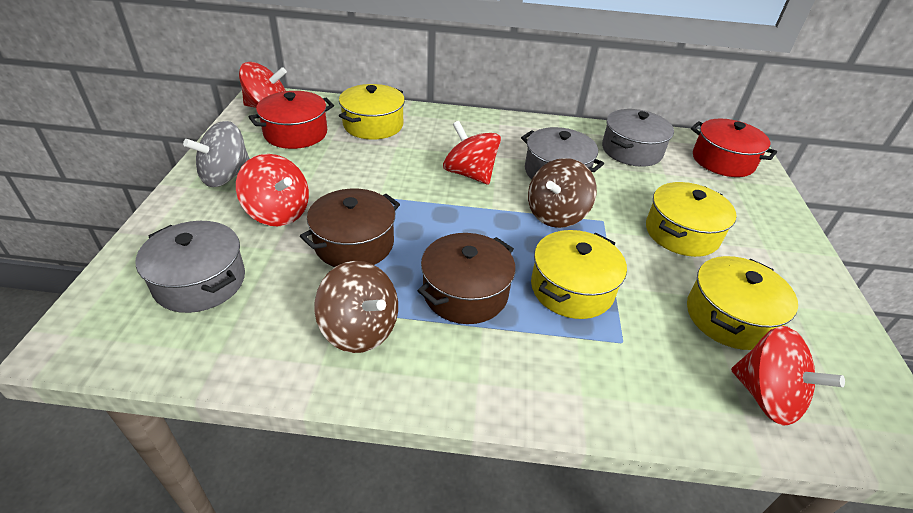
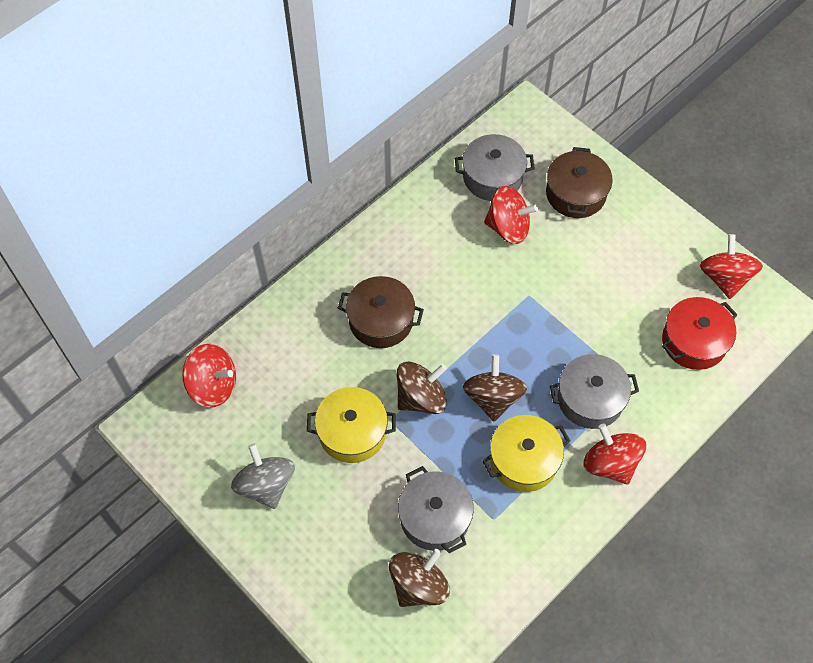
brown spinning top: 2 -> 3
red pot: 2 -> 1
yellow pot: 4 -> 2

